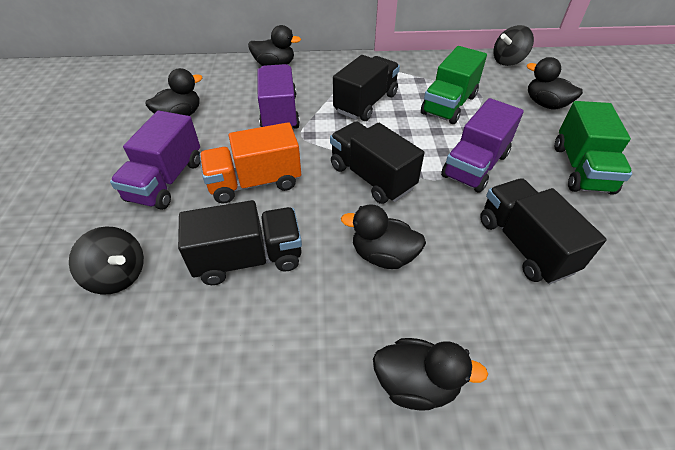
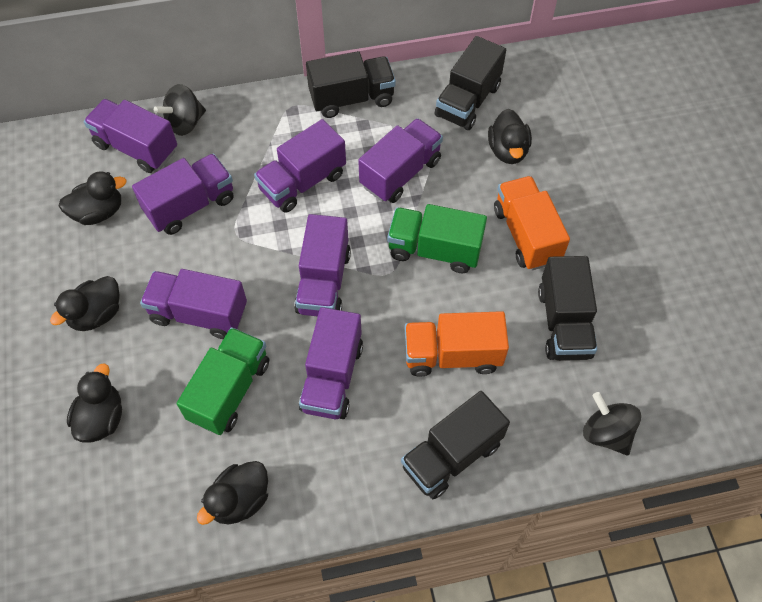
orange truck: 1 -> 2
purple truck: 3 -> 7

